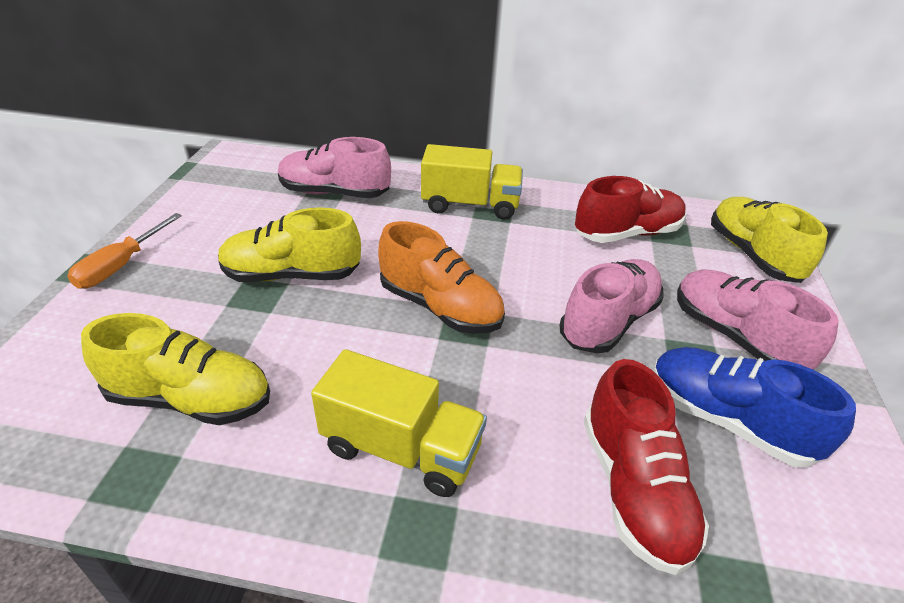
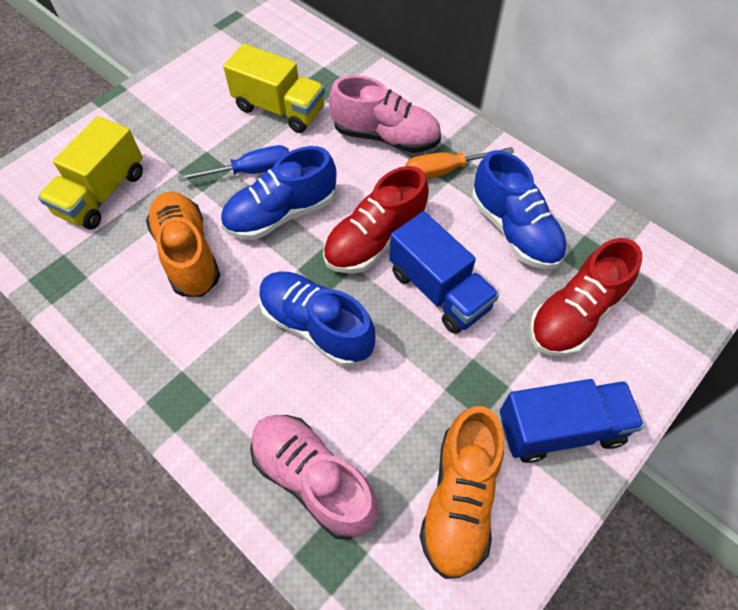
blue screwdriver: 0 -> 1
blue shoe: 1 -> 3
blue truck: 0 -> 2
orange shoe: 1 -> 2
pink shoe: 3 -> 2
yellow shoe: 3 -> 0

